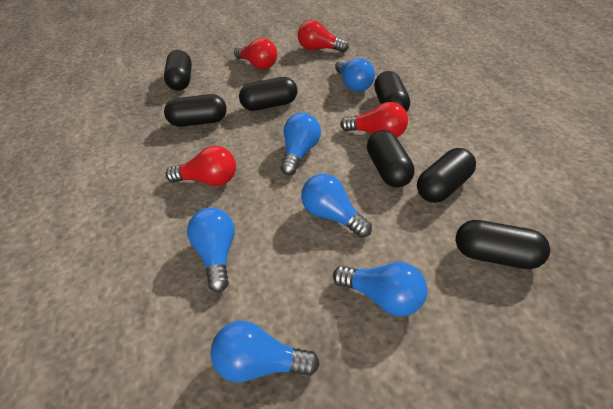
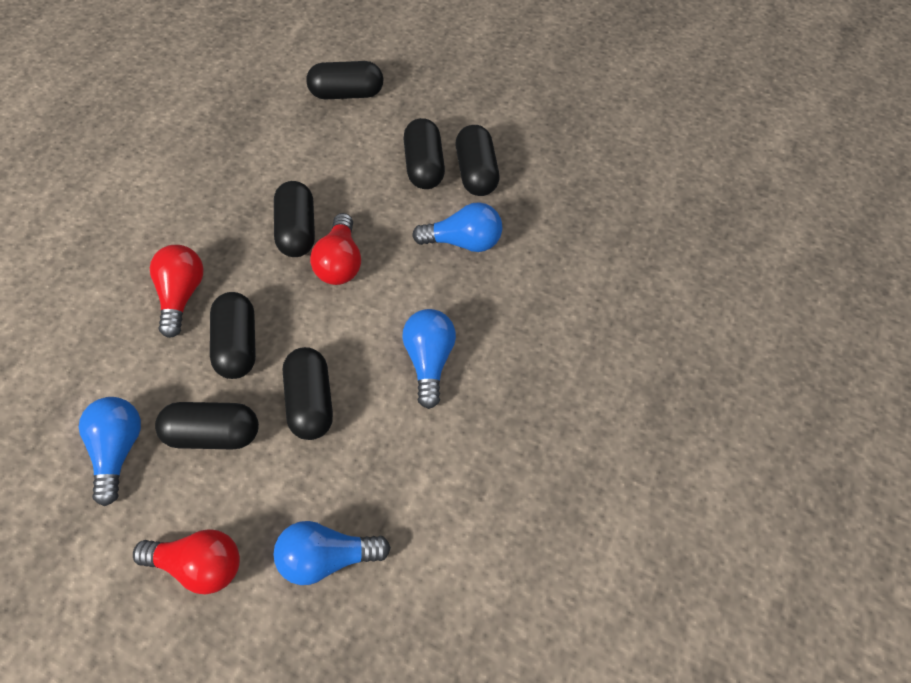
blue light bulb: 6 -> 4
red light bulb: 4 -> 3

